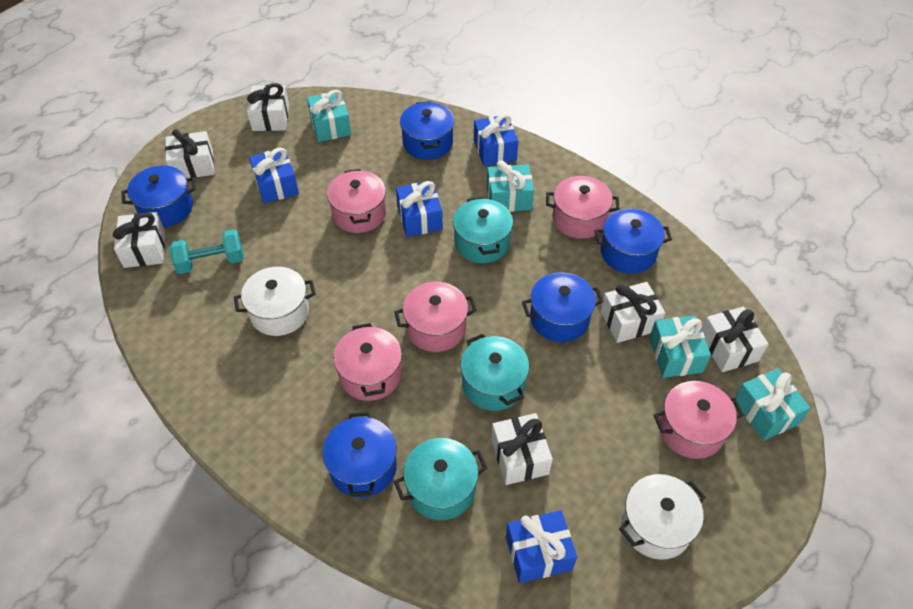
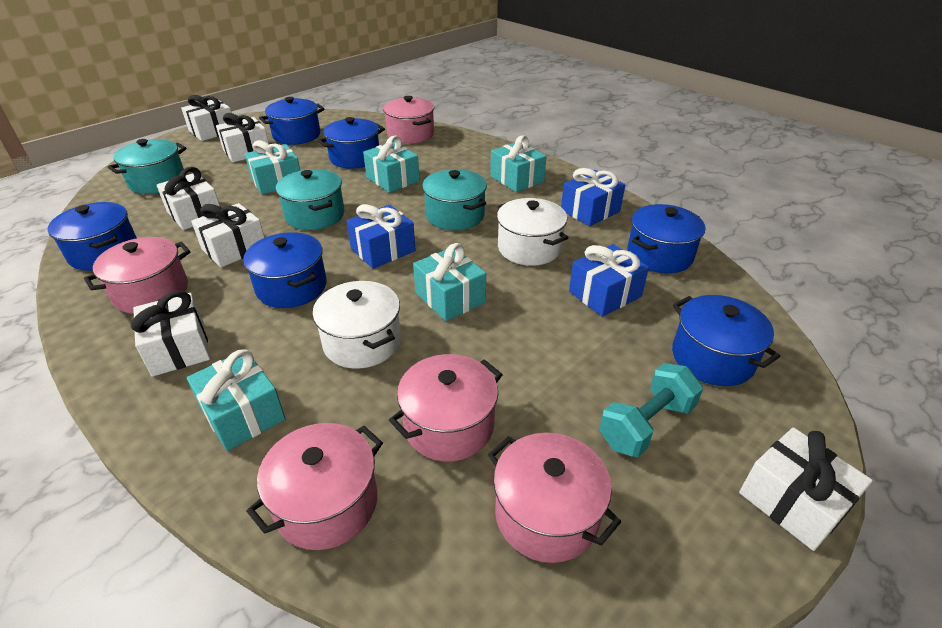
blue gift: 4 -> 3
blue pot: 5 -> 6
turquoise gift: 4 -> 5

